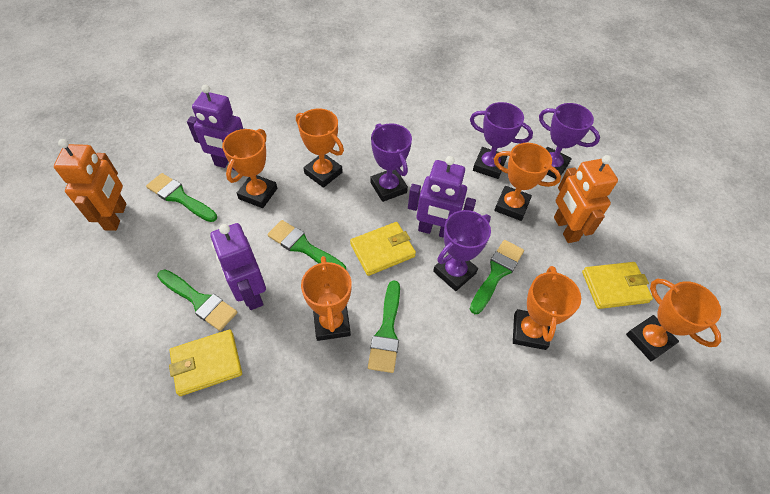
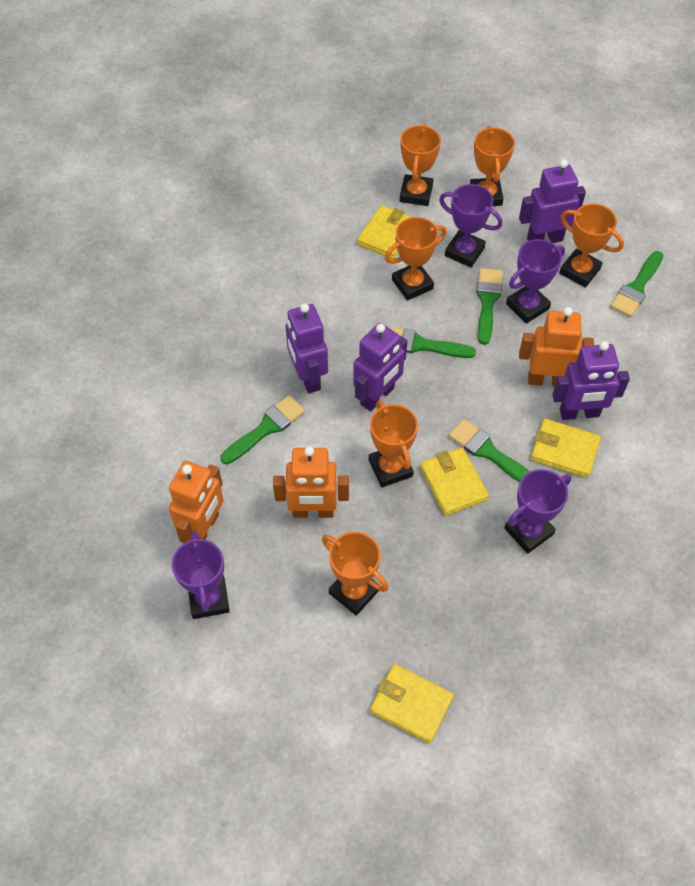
orange robot: 2 -> 3
purple robot: 3 -> 4
yellow wallet: 3 -> 4

